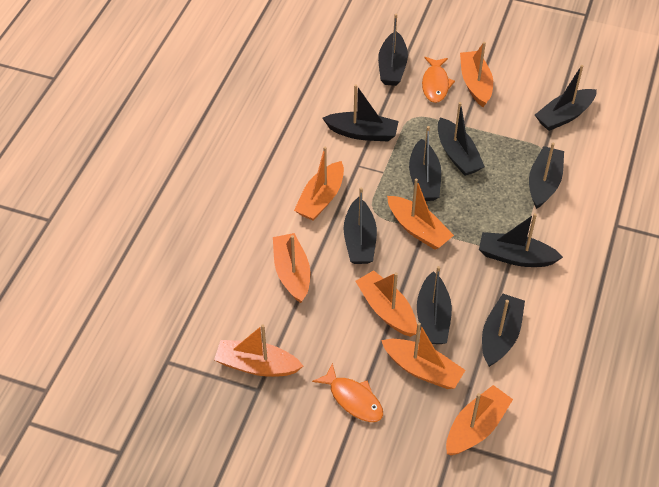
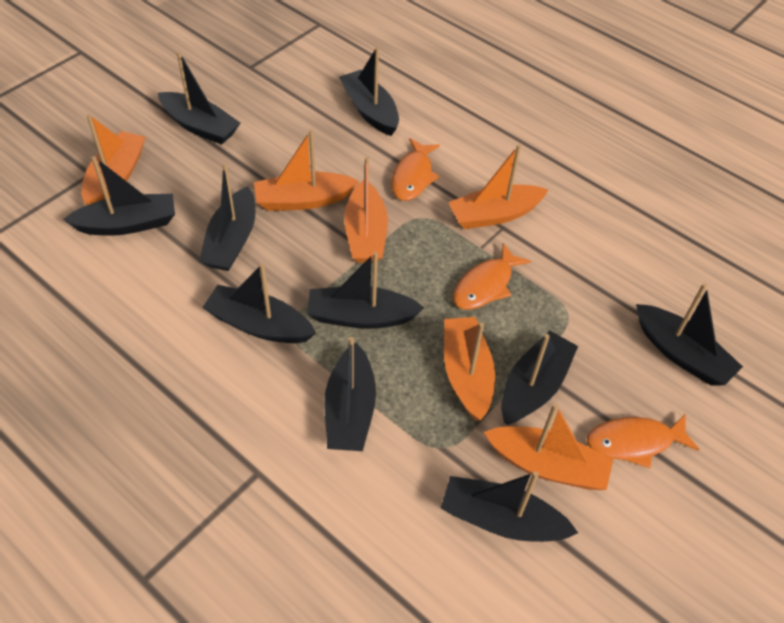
orange boat: 8 -> 6
orange fish: 2 -> 3

